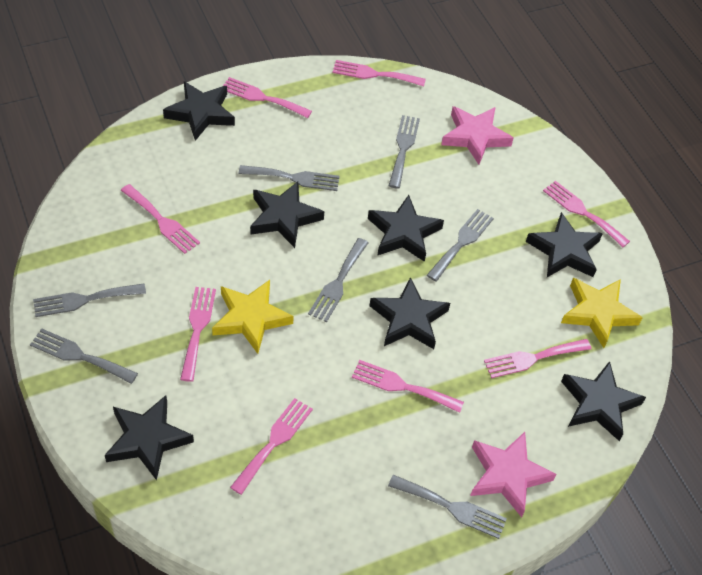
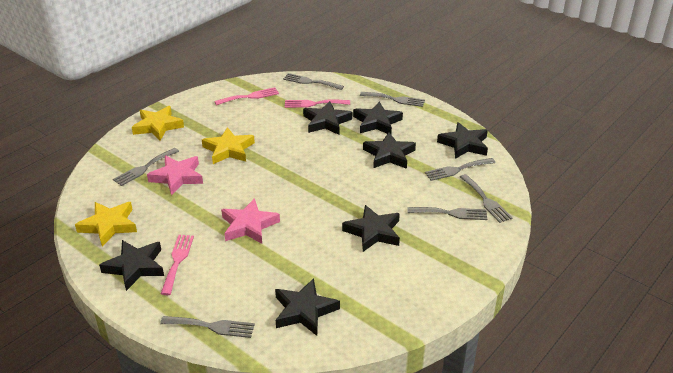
pink fork: 8 -> 3
yellow star: 2 -> 3

